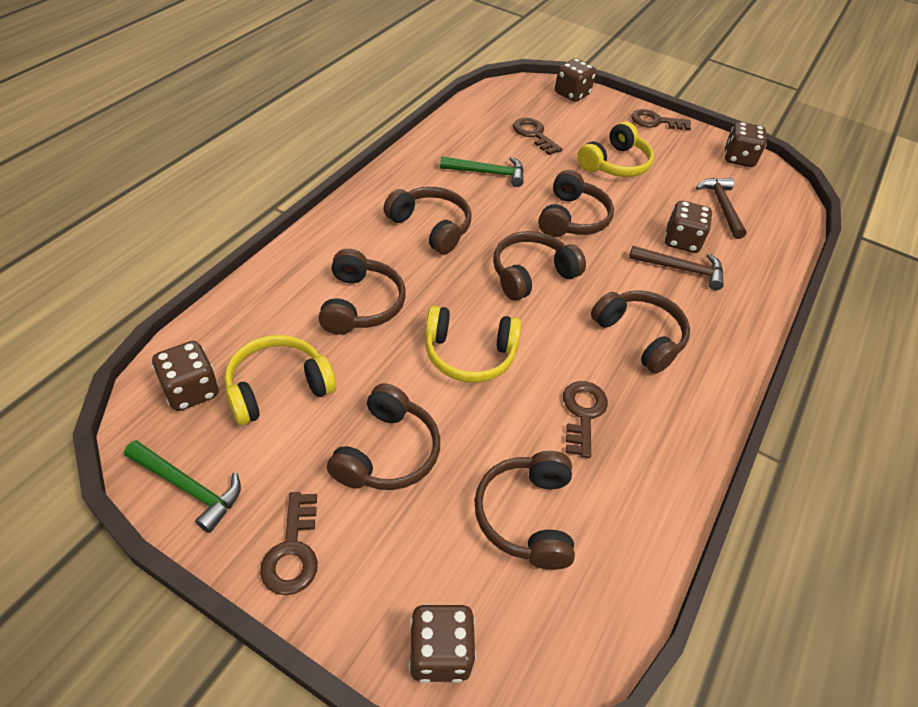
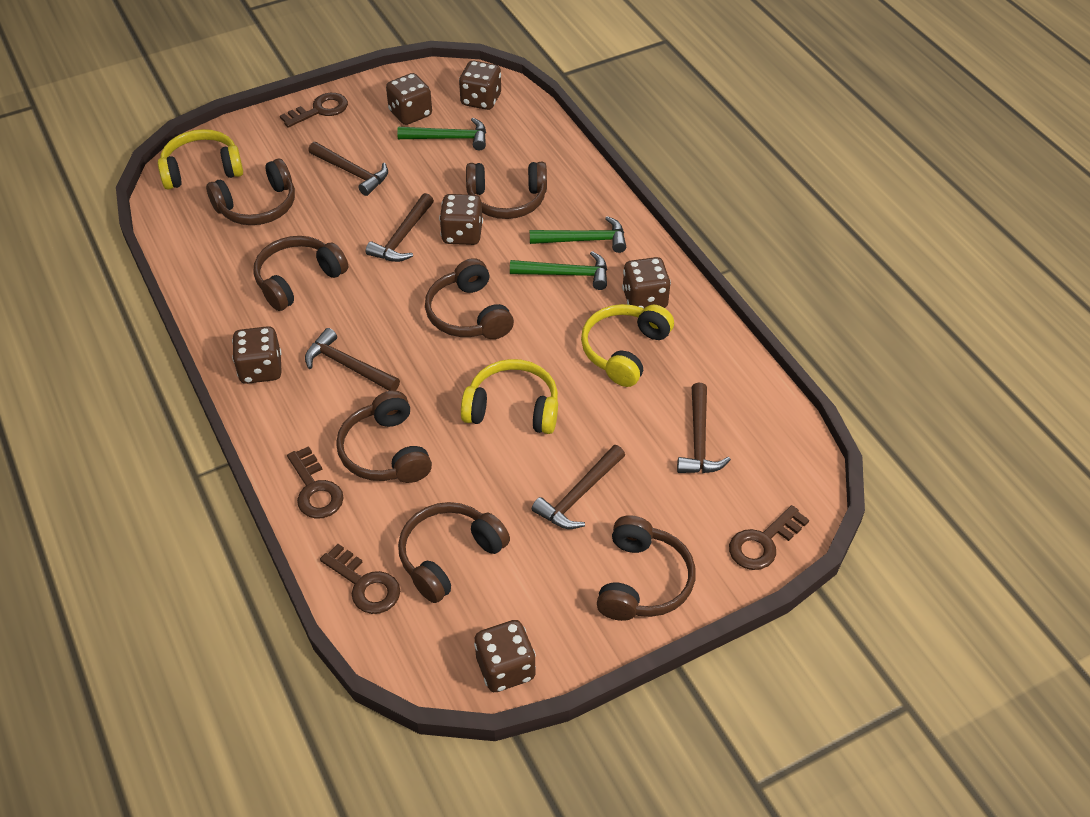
brown dice: 5 -> 6
brown hammer: 2 -> 5
green hammer: 2 -> 3

